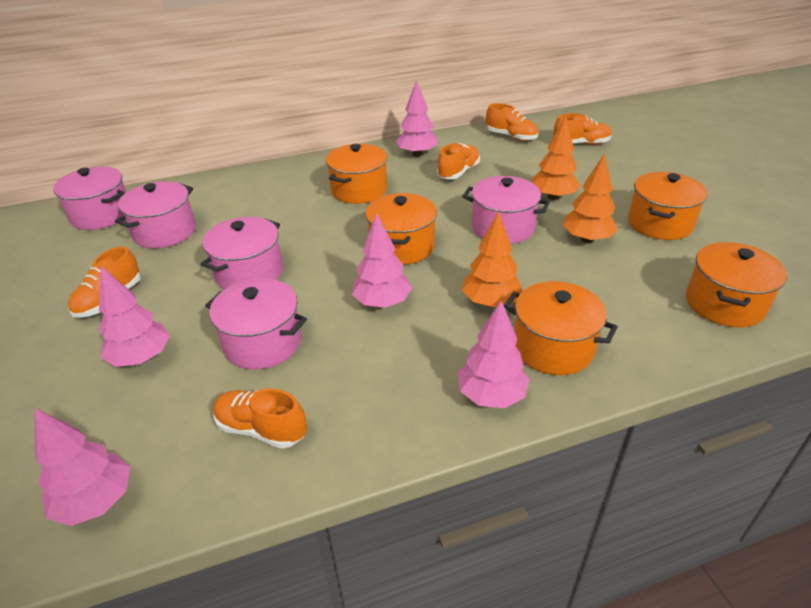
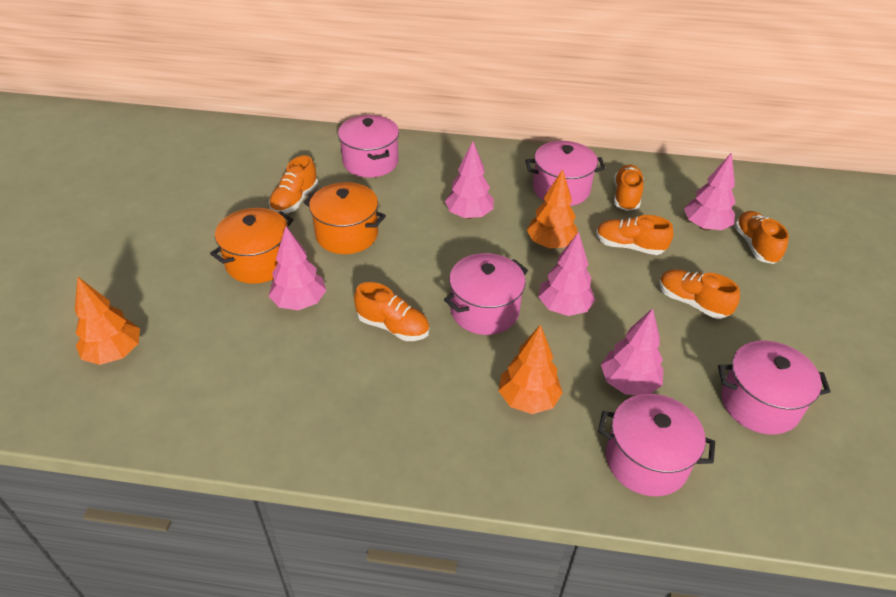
orange pot: 5 -> 2
orange shoe: 5 -> 6

